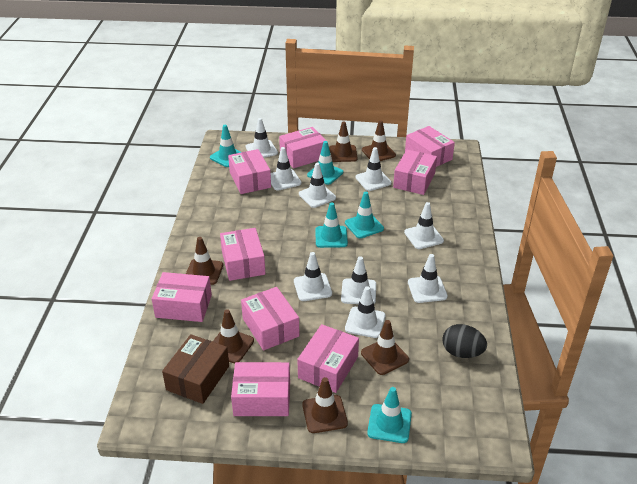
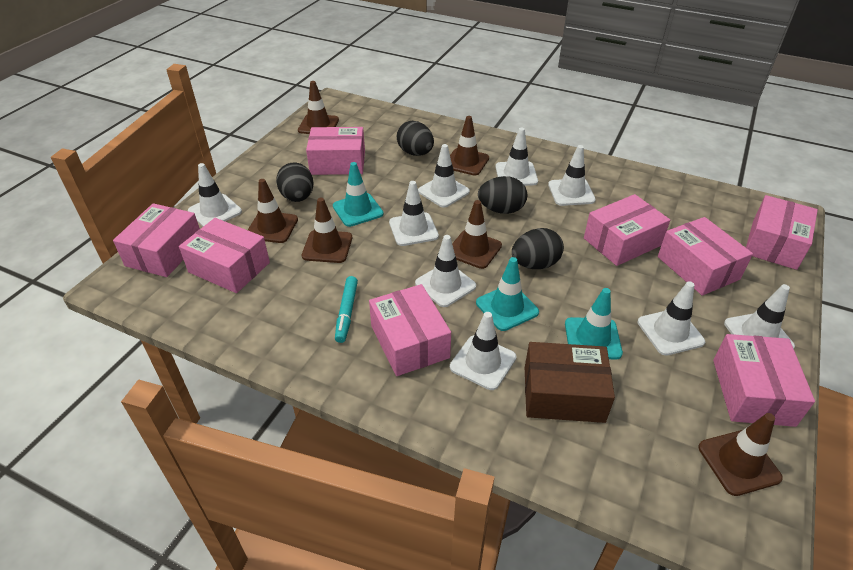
black egg: 1 -> 4
pink box: 9 -> 8
turquoise marker: 0 -> 1
turquoise traffic cone: 5 -> 3

